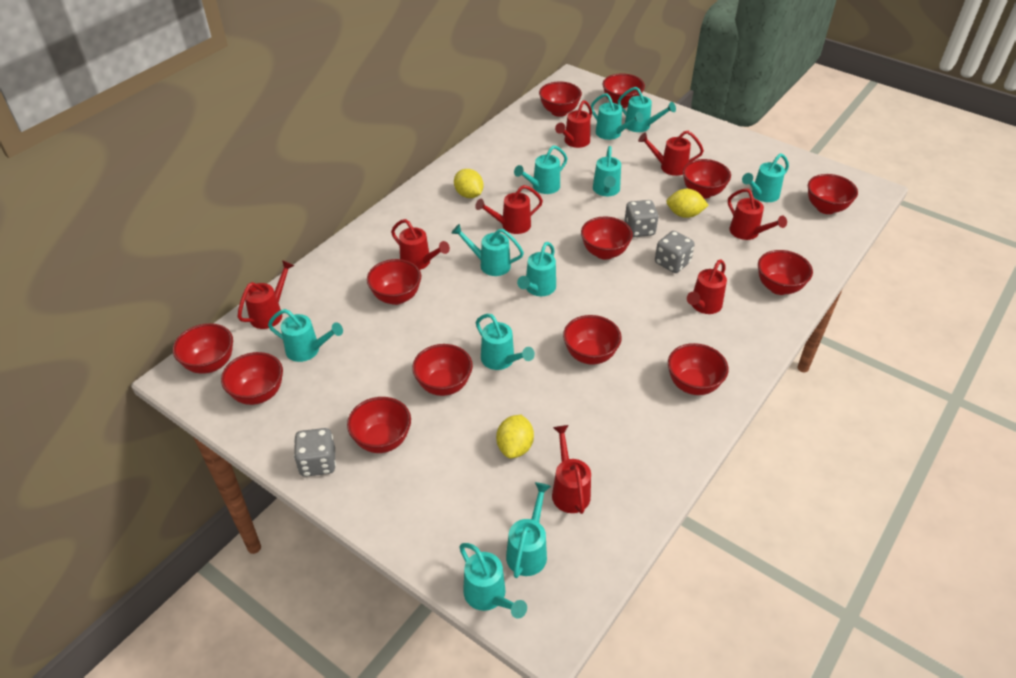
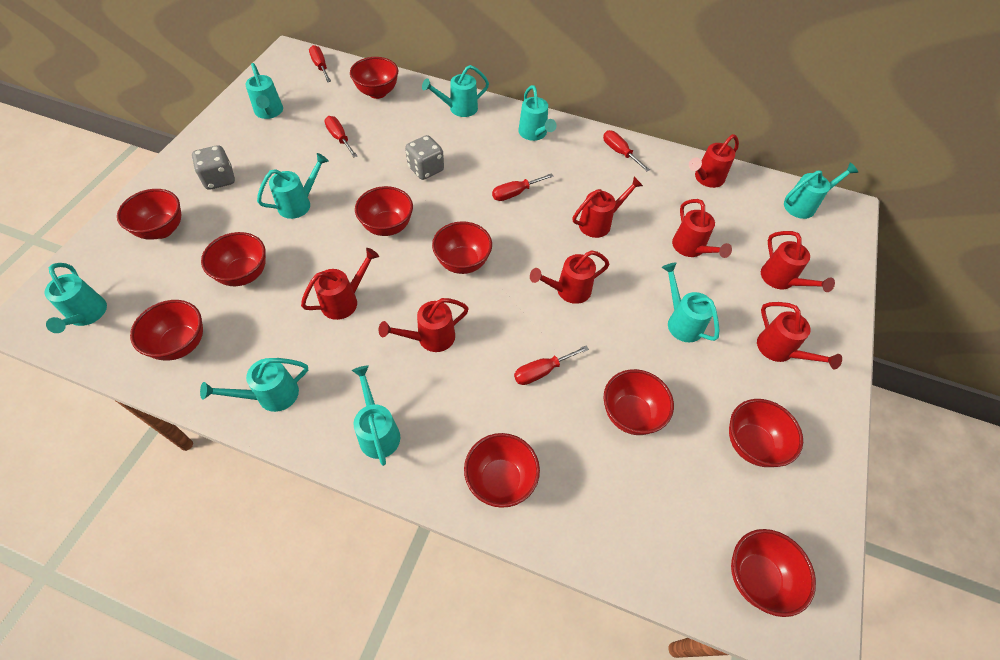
grey dice: 3 -> 2
red bowl: 13 -> 10
red screwdriver: 0 -> 5
turquoise watering can: 11 -> 9
yellow lemon: 3 -> 0

